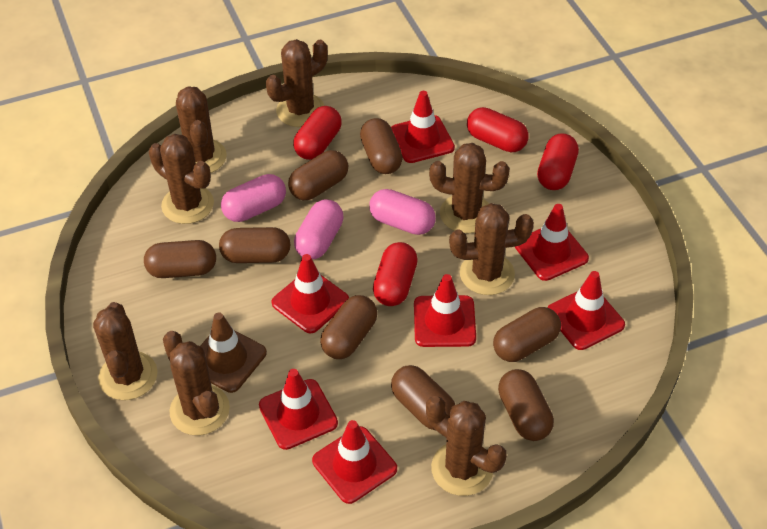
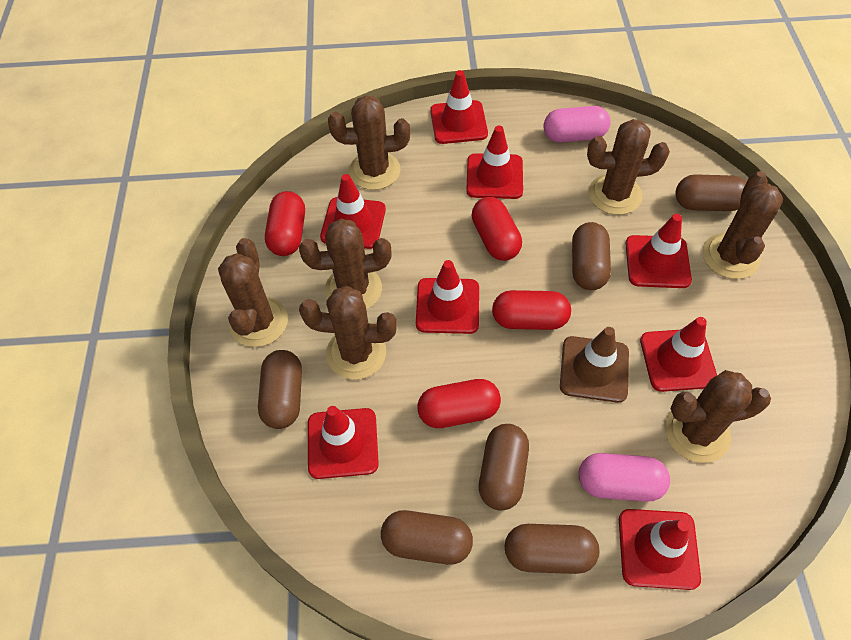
brown cactus: 8 -> 7
brown capsule: 8 -> 6
pink capsule: 3 -> 2
red traffic cone: 7 -> 8

